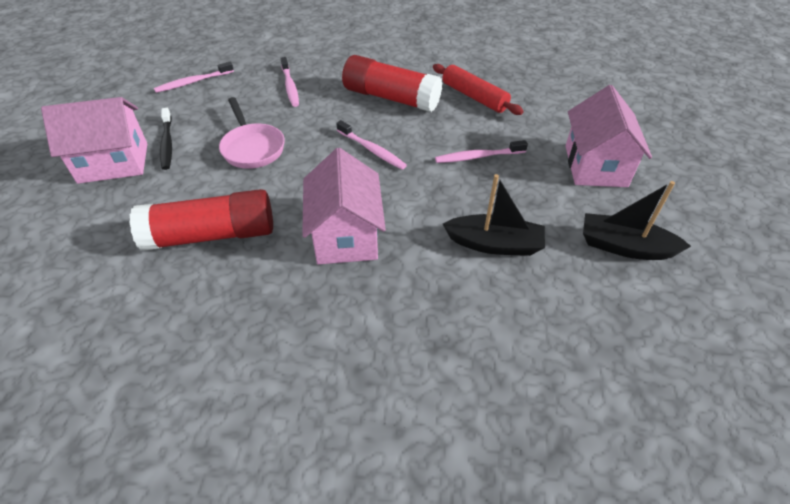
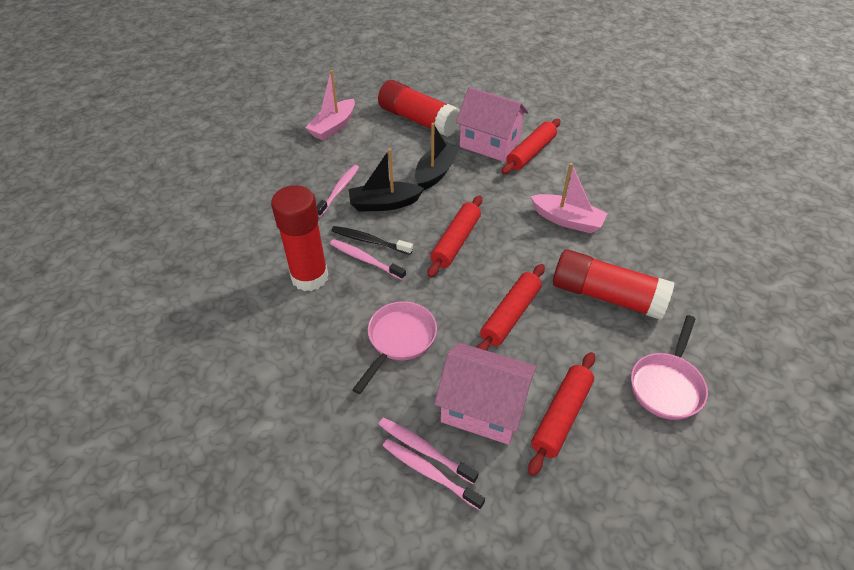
pink boat: 0 -> 2
pink house: 3 -> 2
pink pan: 1 -> 2
red glue stick: 2 -> 3
red rolling pin: 1 -> 4

